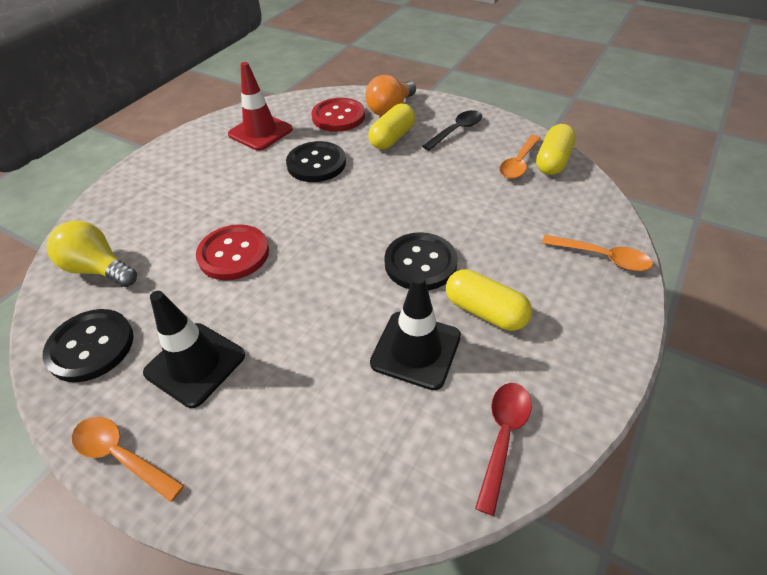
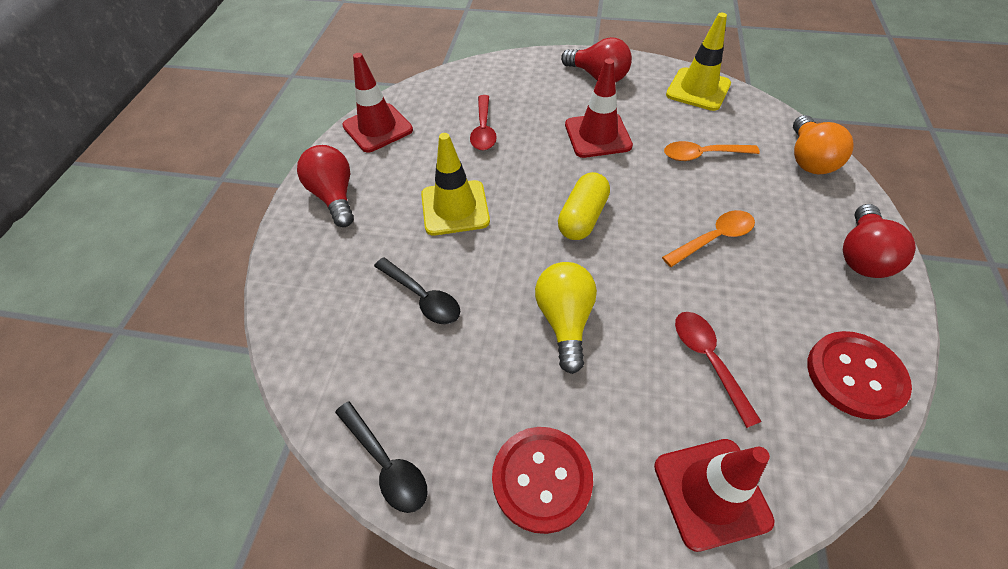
black button: 3 -> 0
black spoon: 1 -> 2
black traffic cone: 2 -> 0
orange spoon: 3 -> 2
red light bulb: 0 -> 3
red spoon: 1 -> 2
red traffic cone: 1 -> 3
yellow capsule: 3 -> 1
yellow traffic cone: 0 -> 2

